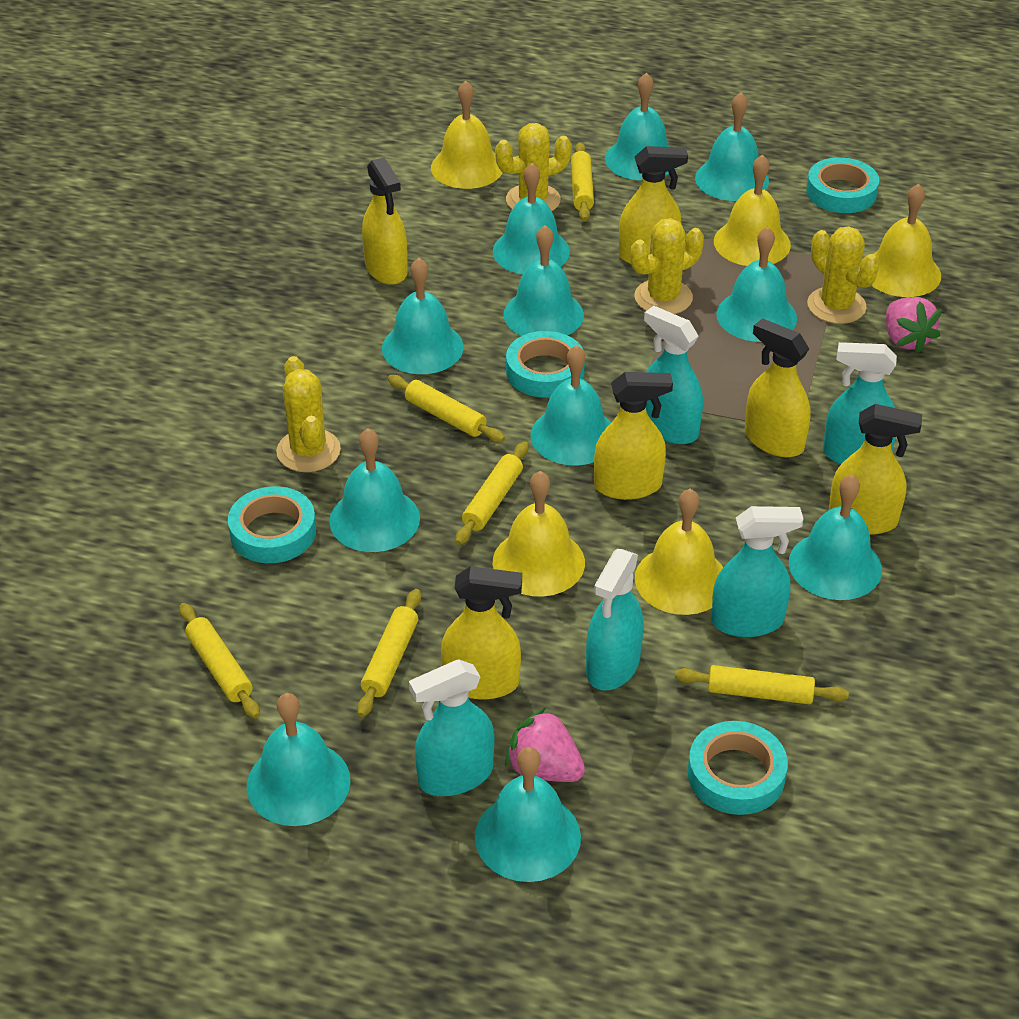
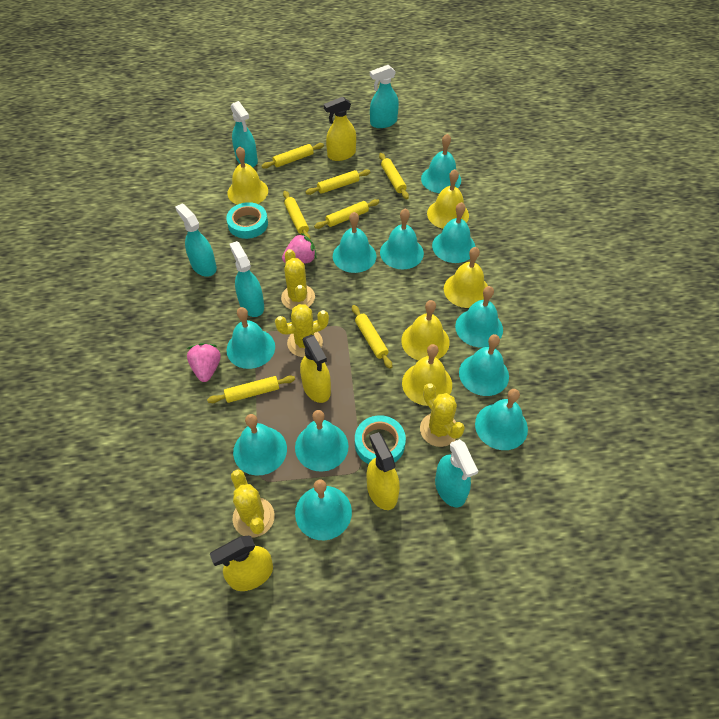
turquoise tape: 4 -> 2
yellow rolling pin: 6 -> 7
yellow spray bottle: 6 -> 4

